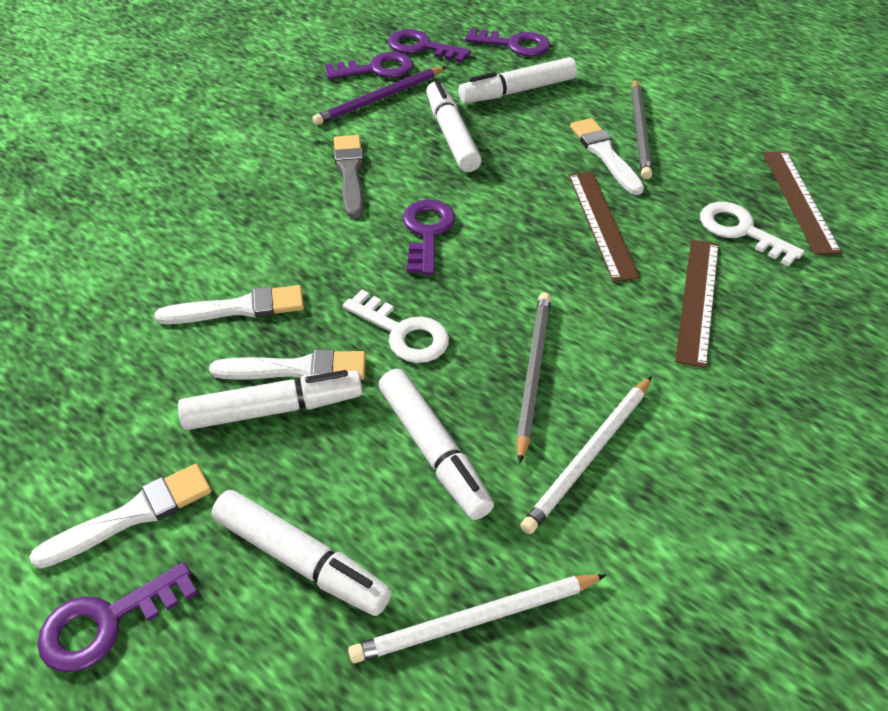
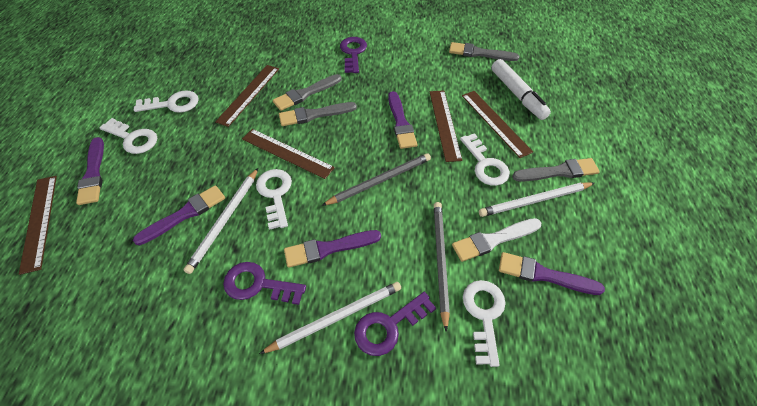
brown ruler: 3 -> 5
grey brush: 1 -> 4
purple brush: 0 -> 5
purple key: 5 -> 3
purple pencil: 1 -> 0
white brush: 4 -> 1
white key: 2 -> 5
white marker: 5 -> 1
white pencil: 2 -> 3

